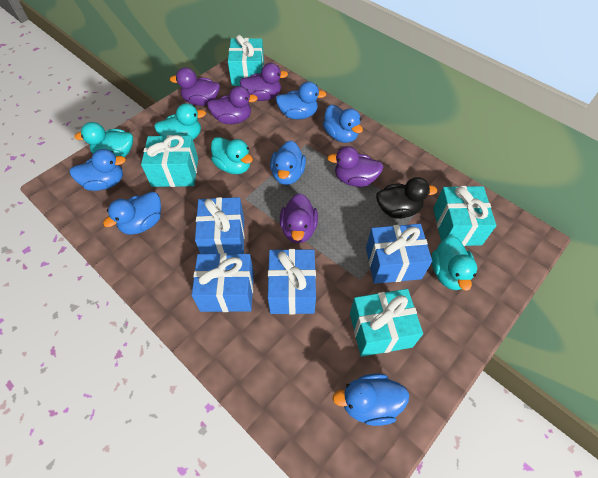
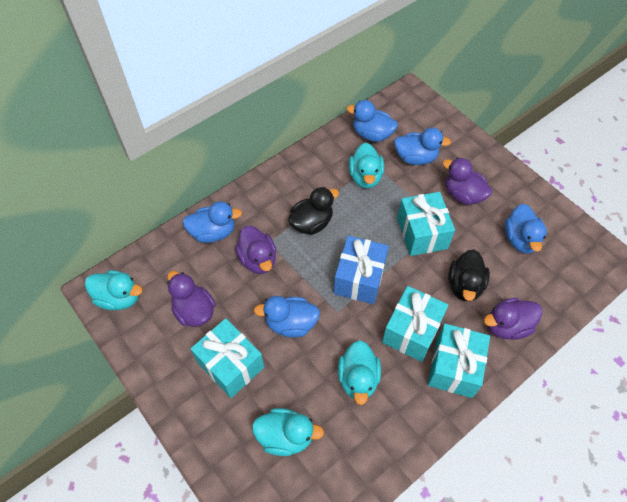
black duck: 1 -> 2
blue duck: 6 -> 5
blue gift: 4 -> 1
purple duck: 5 -> 4

